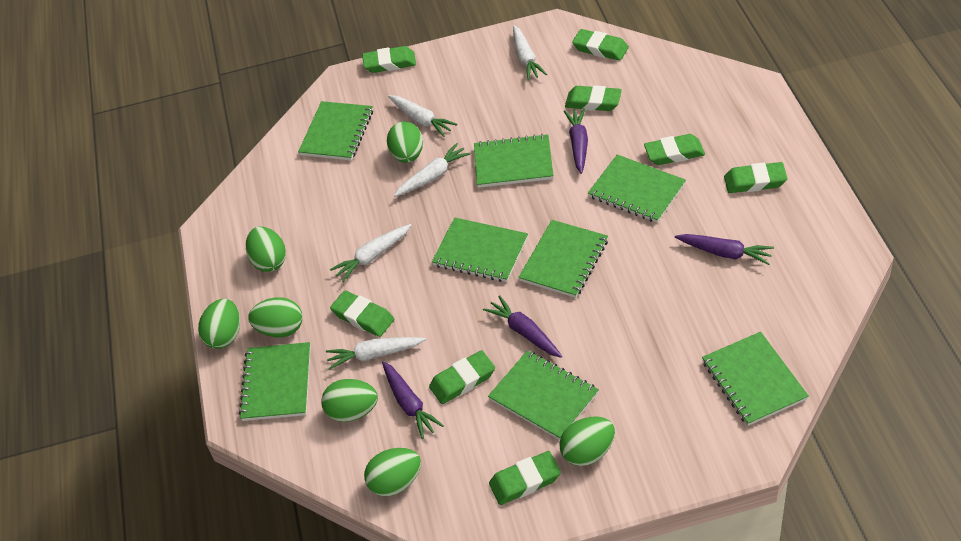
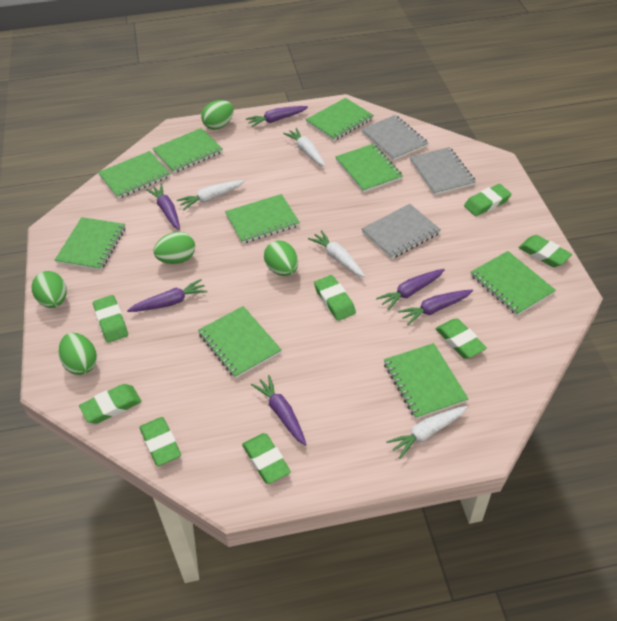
green egg: 7 -> 5
green notebook: 8 -> 9
grey notebook: 0 -> 3
purple carrot: 4 -> 6
white carrot: 5 -> 4

